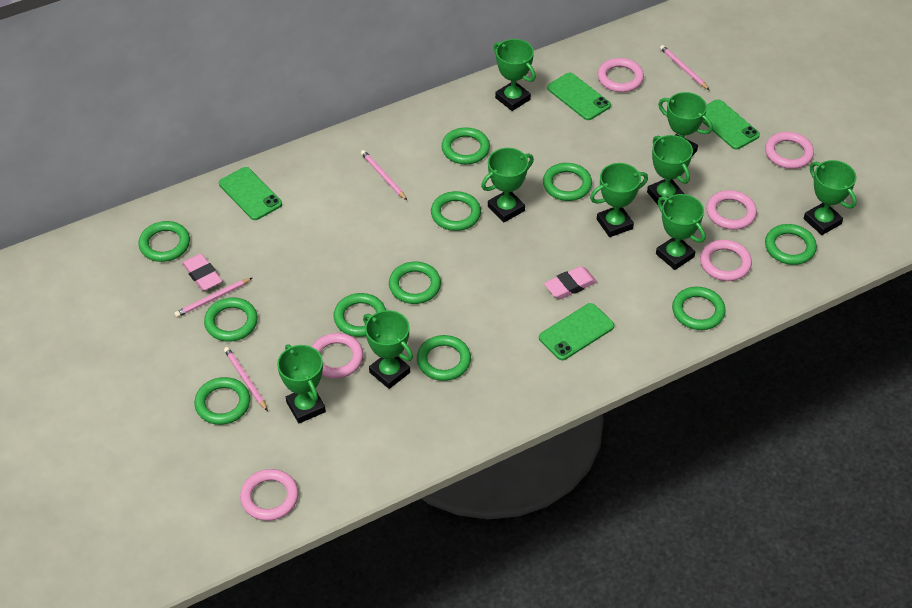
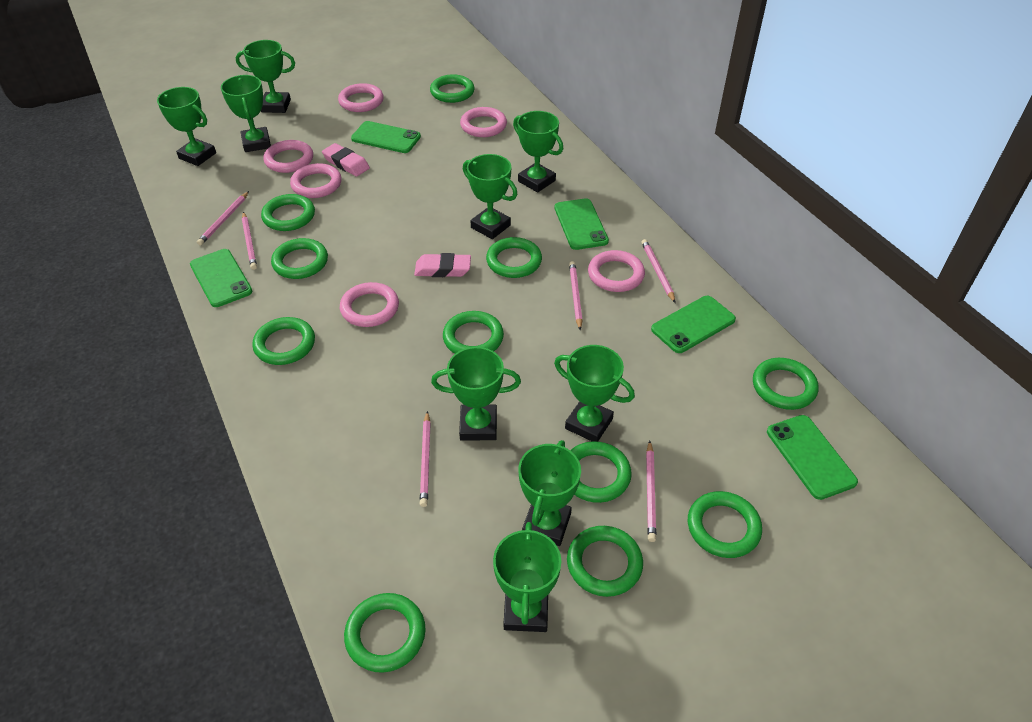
green phone: 4 -> 5
pink pencil: 4 -> 6

